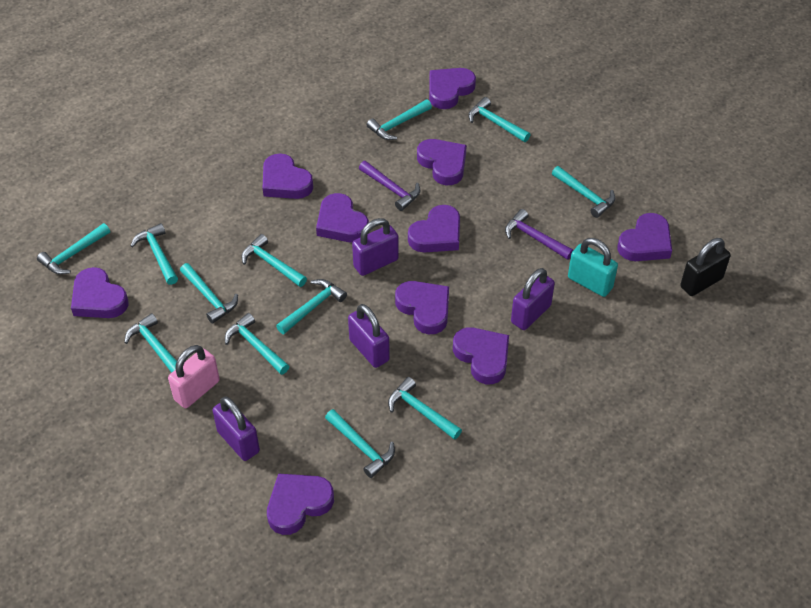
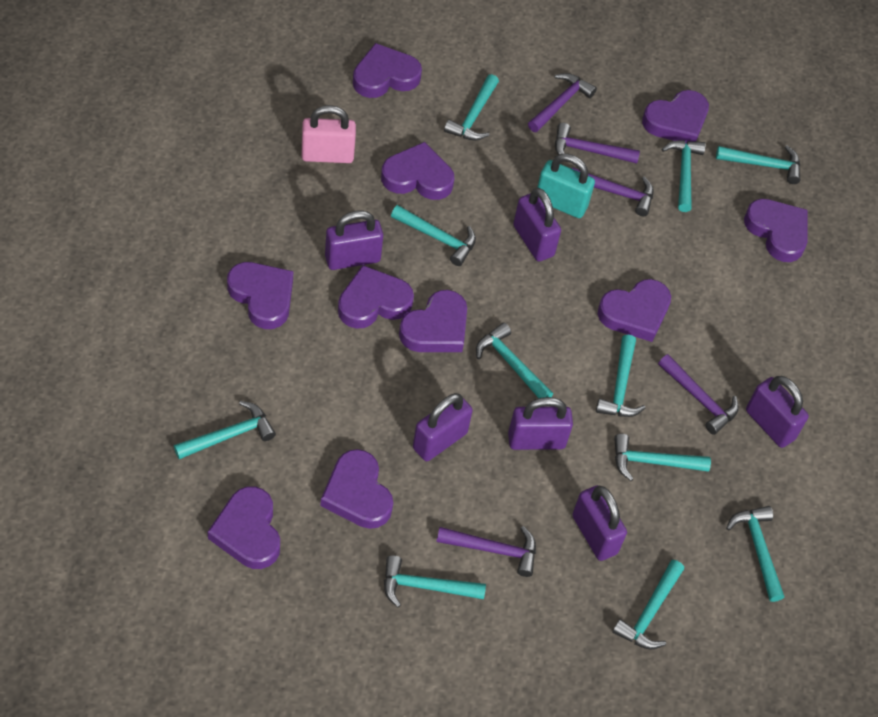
black padlock: 1 -> 0
purple hammer: 2 -> 5
purple padlock: 4 -> 6
turquoise hammer: 12 -> 11

